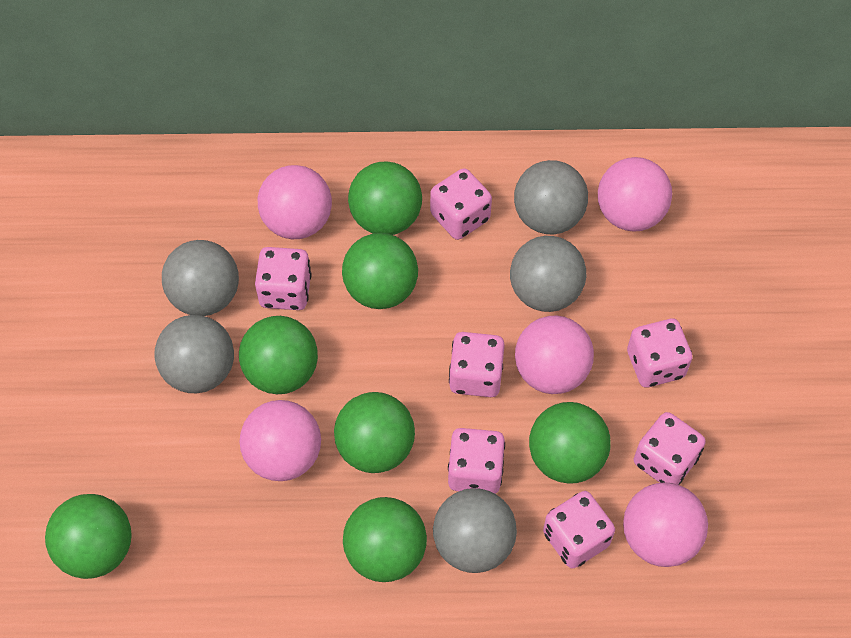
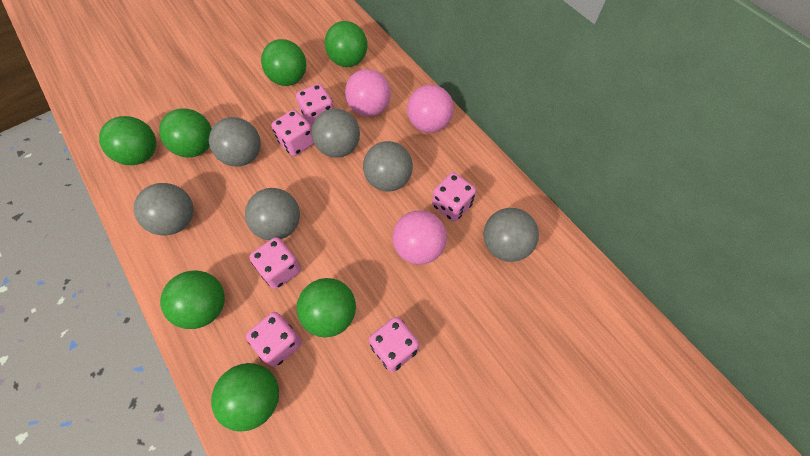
grey ball: 5 -> 6
pink ball: 5 -> 3
pink dice: 7 -> 6

